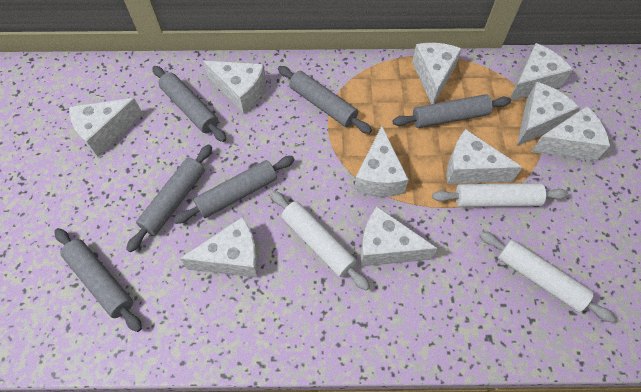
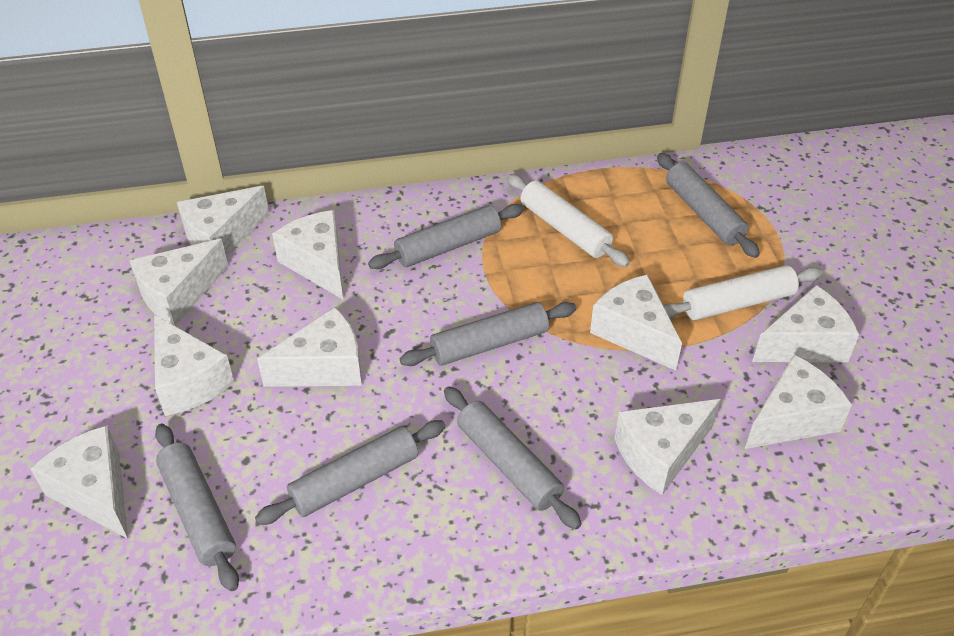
white rolling pin: 3 -> 2

